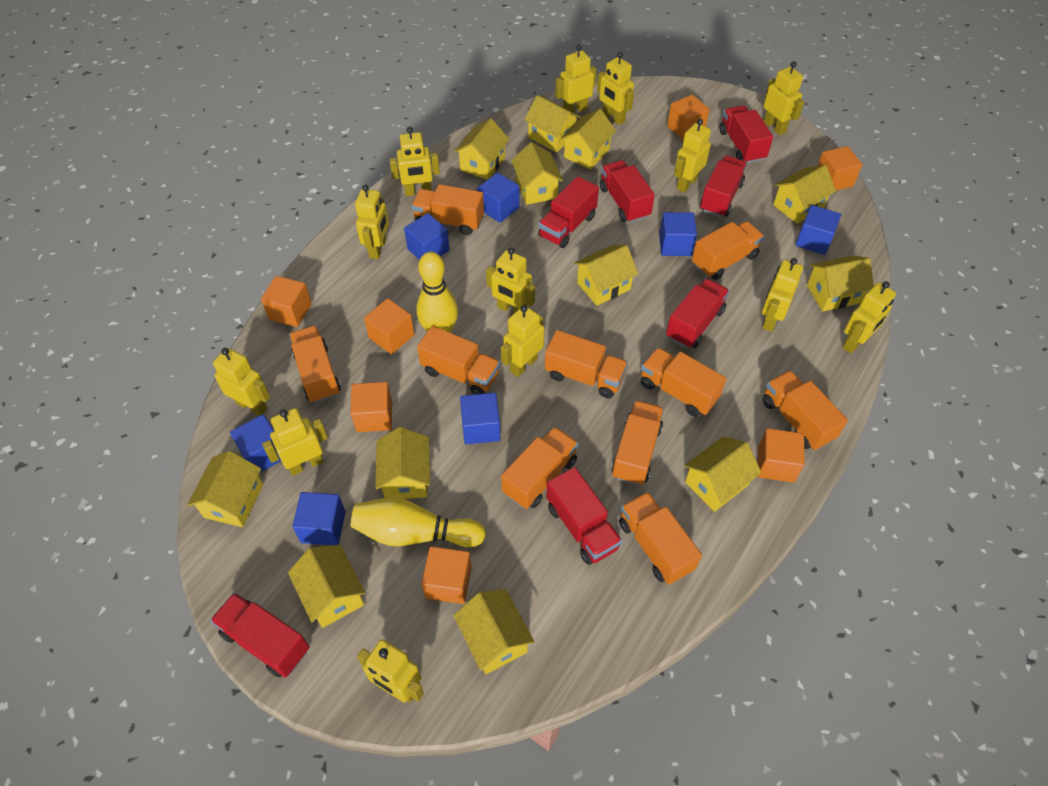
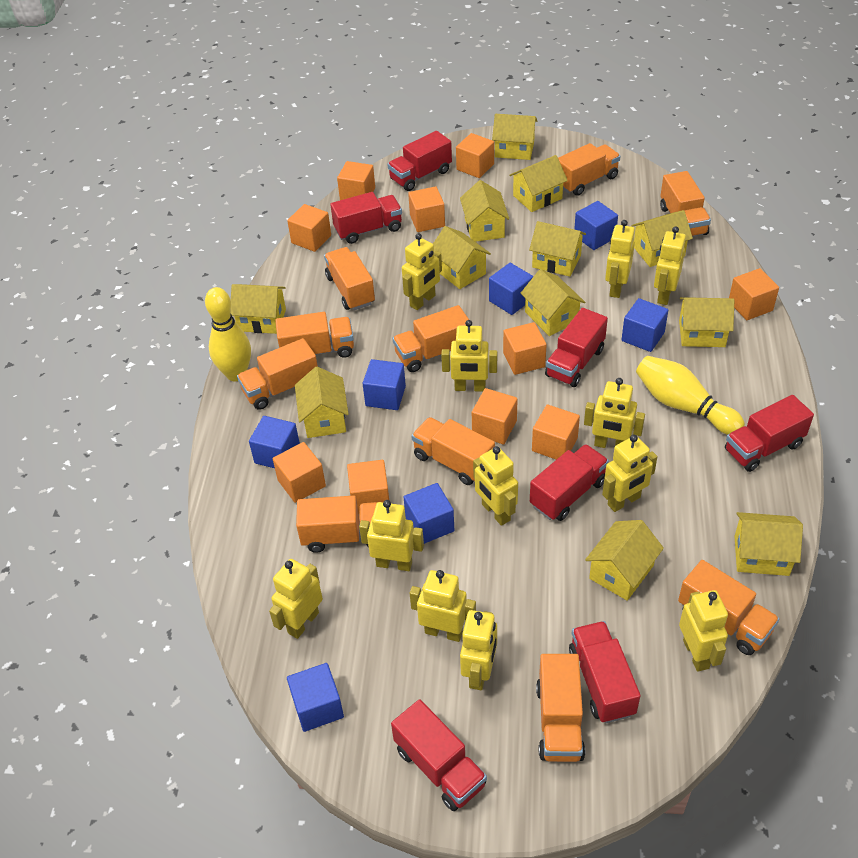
orange cube: 7 -> 10
yellow robot: 13 -> 12

